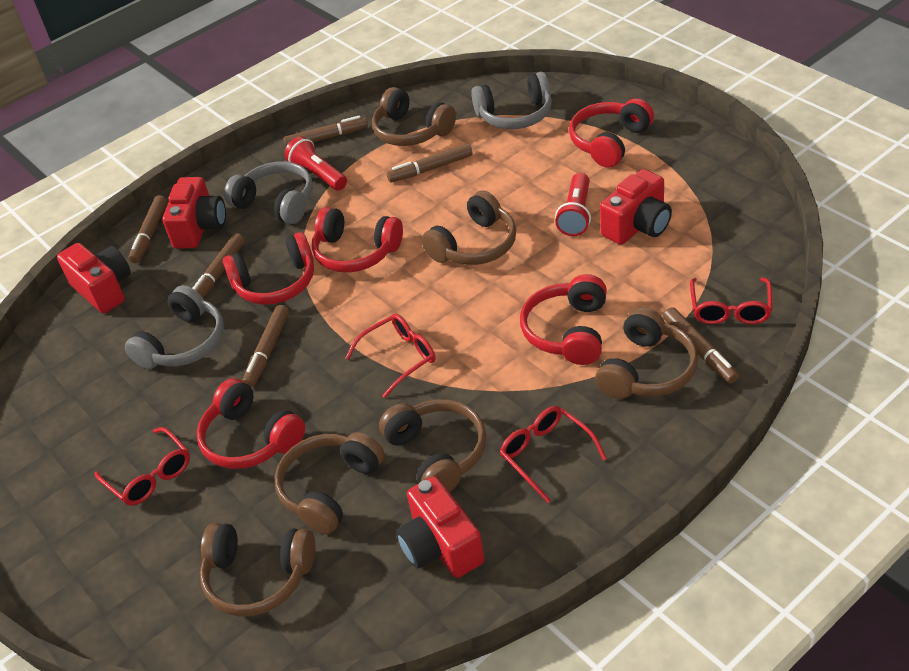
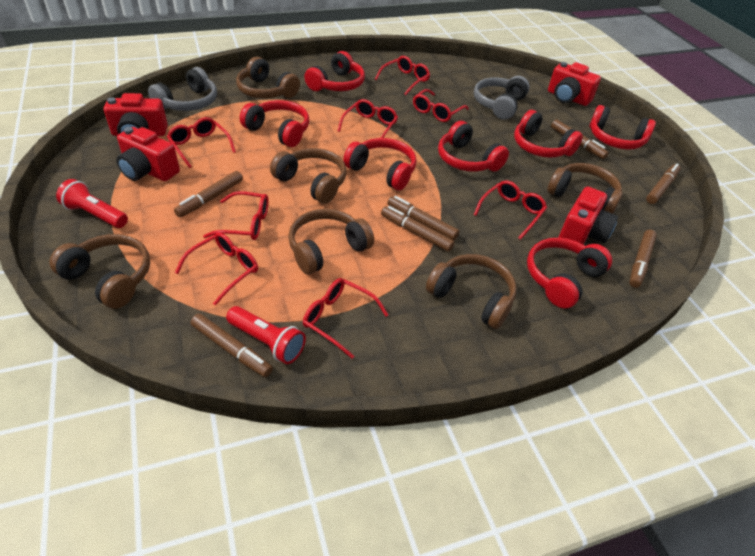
brown marker: 6 -> 7
grey headphones: 3 -> 2
red glasses: 4 -> 8
red headphones: 5 -> 7

